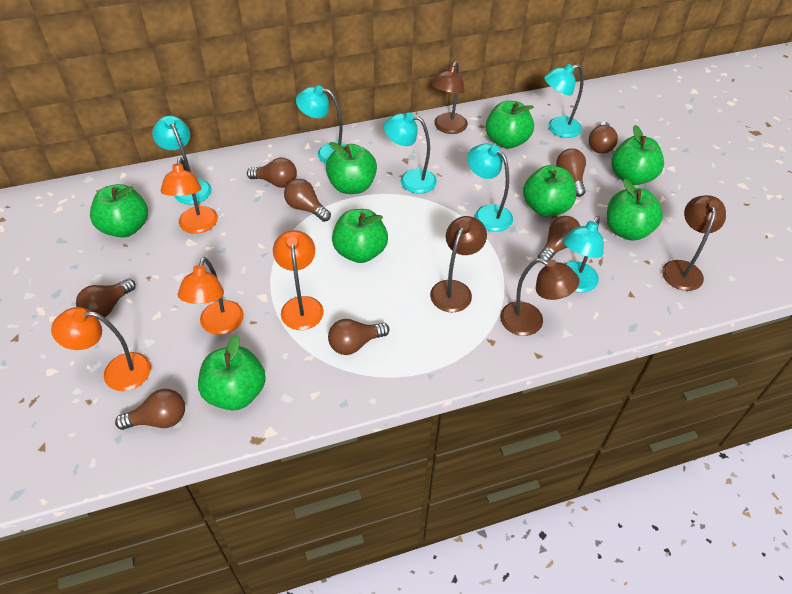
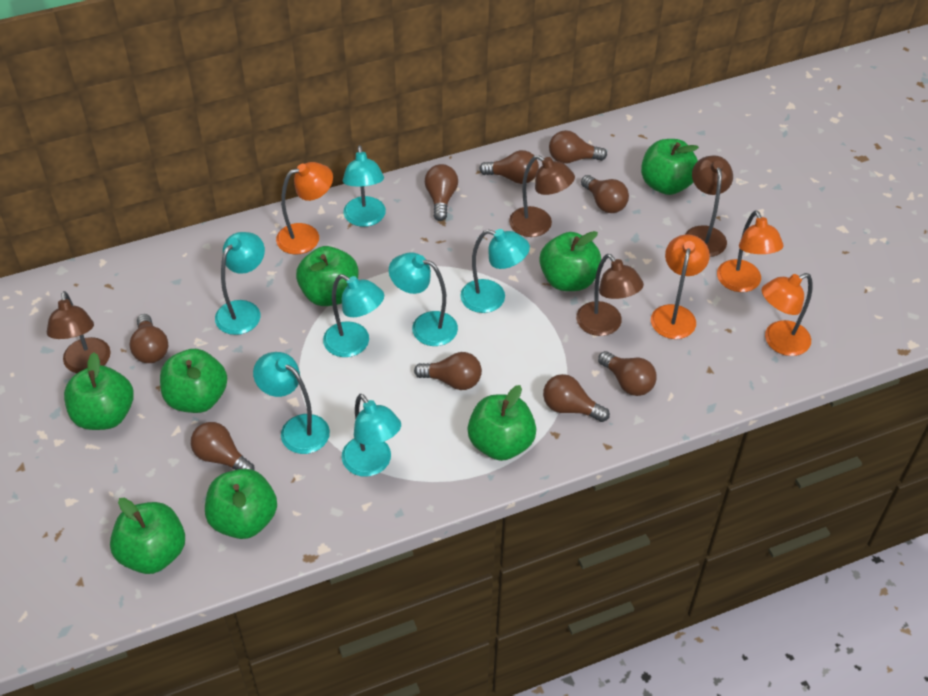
brown light bulb: 8 -> 9
turquoise lamp: 6 -> 7

